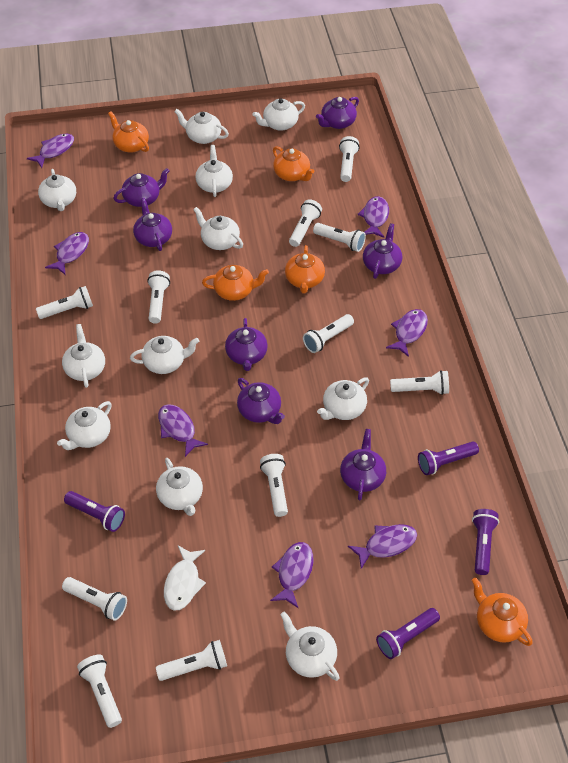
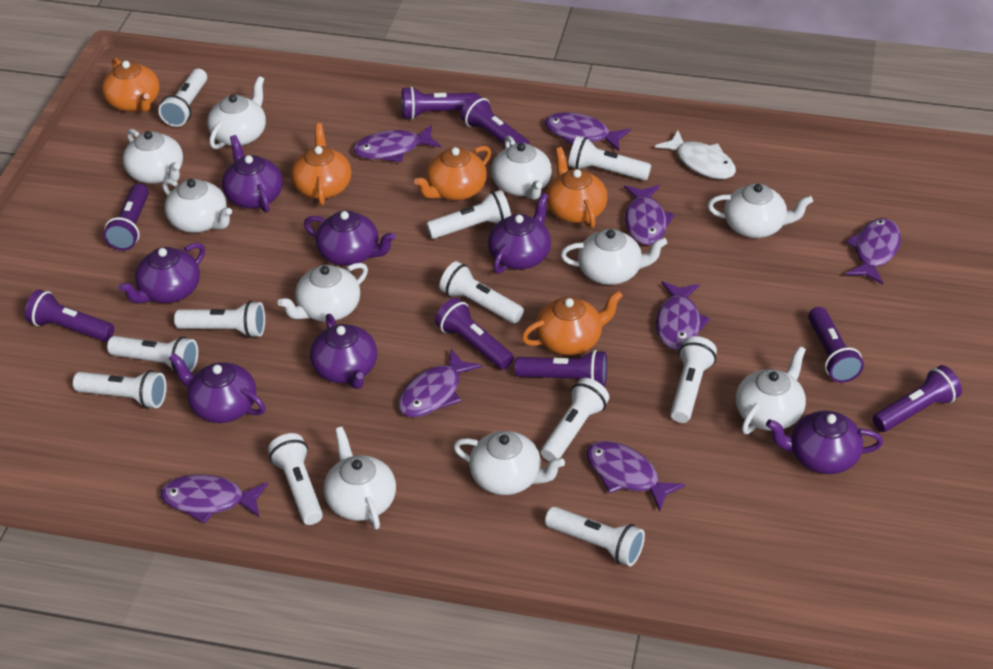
purple fish: 7 -> 8
purple flashlight: 4 -> 8
white teapot: 11 -> 10

